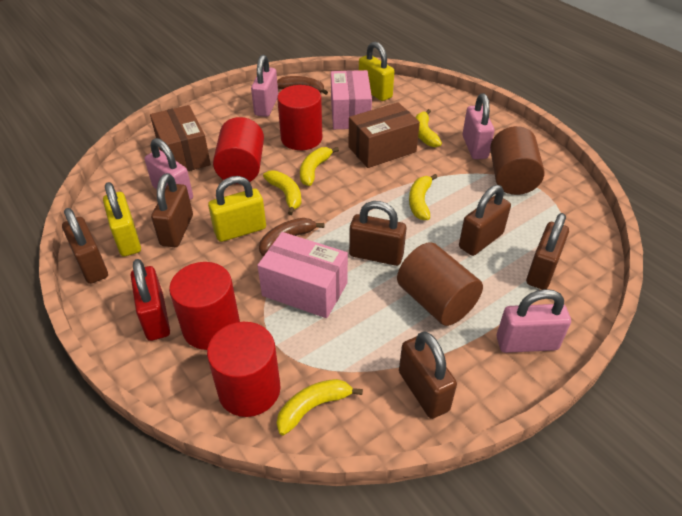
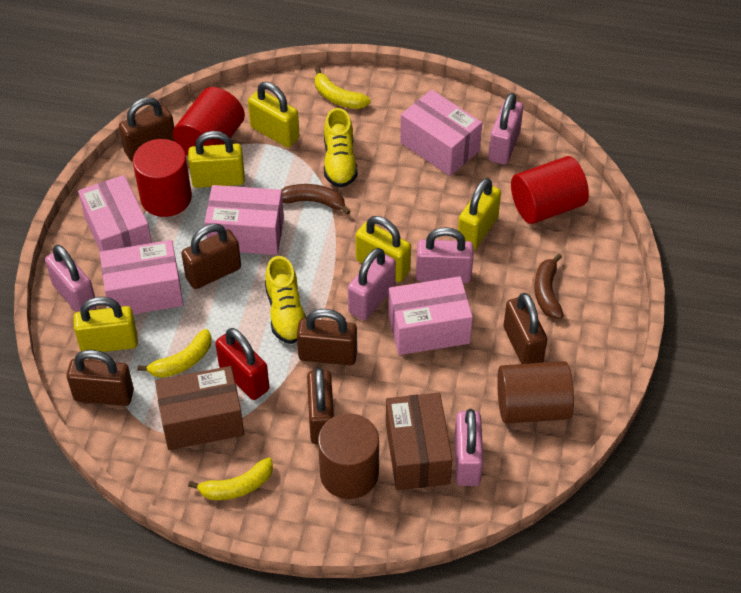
pink box: 2 -> 5
pink padlock: 4 -> 5
red cylinder: 4 -> 3
yellow banana: 5 -> 3
yellow padlock: 3 -> 5
yellow shoe: 0 -> 2

